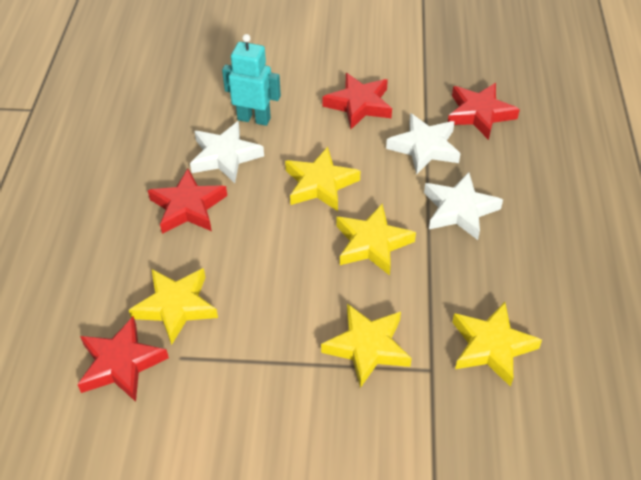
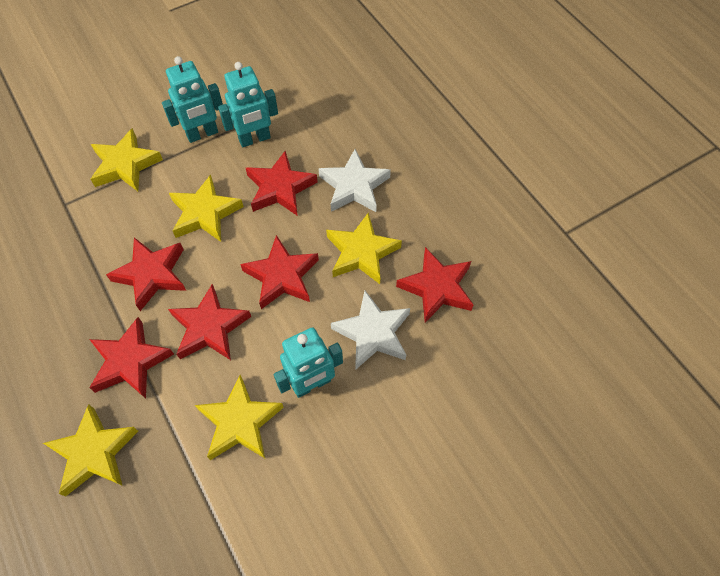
red star: 4 -> 6
turquoise robot: 1 -> 3
white star: 3 -> 2

